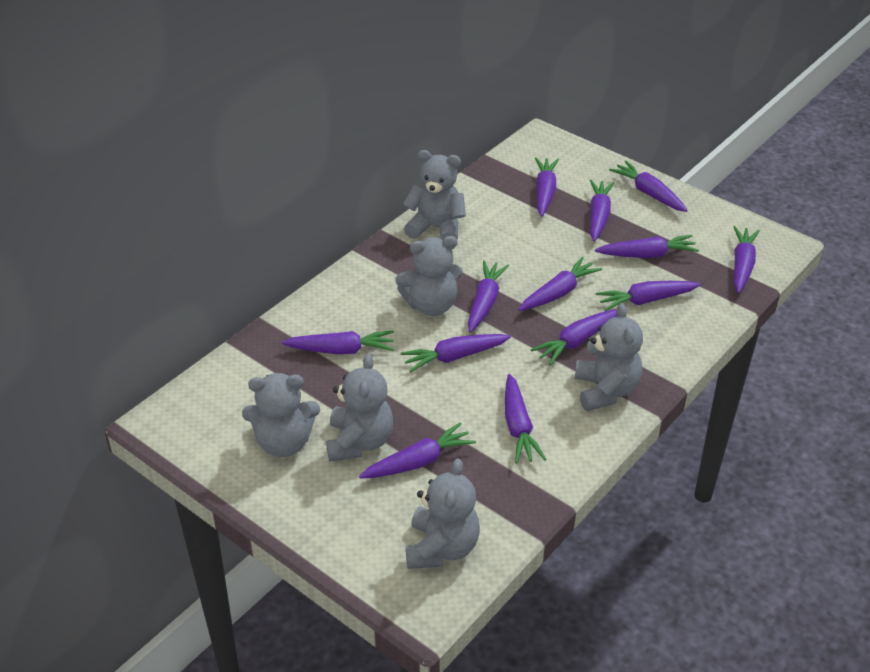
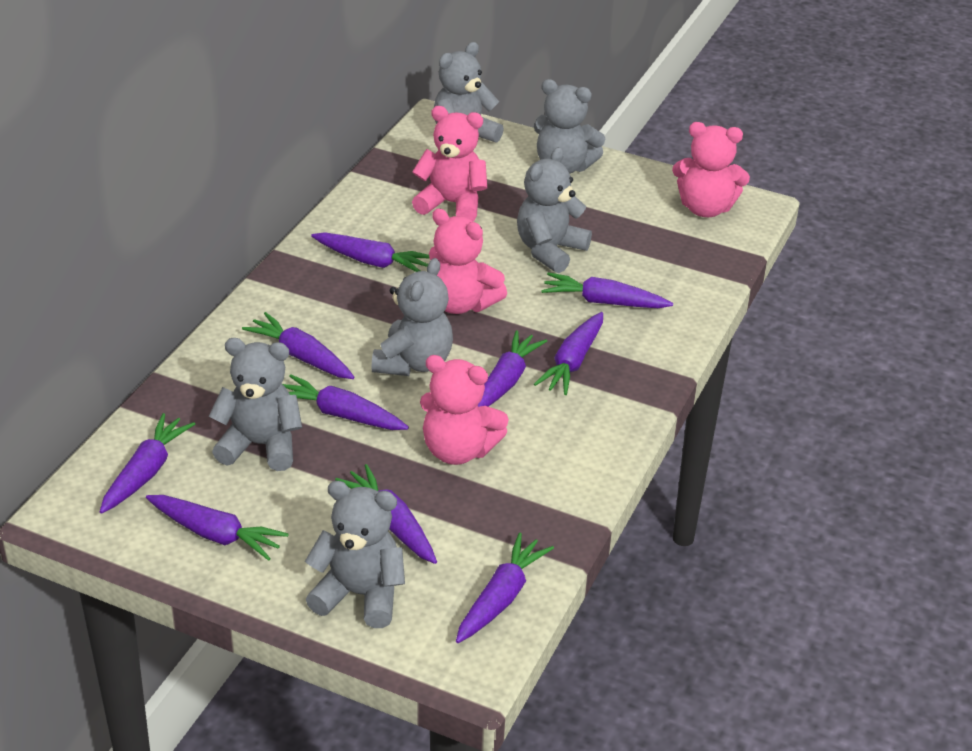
pink teddy bear: 0 -> 4
purple carrot: 13 -> 10

